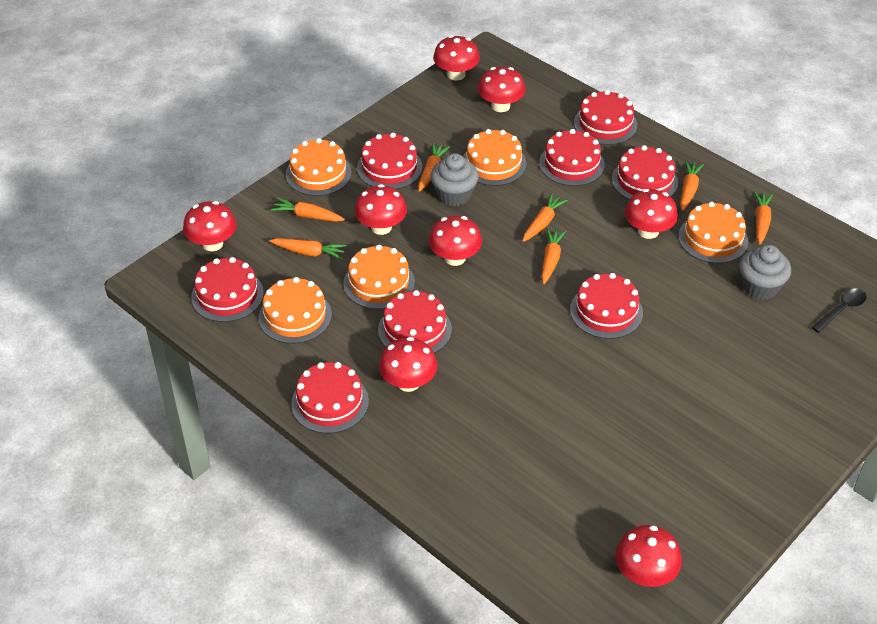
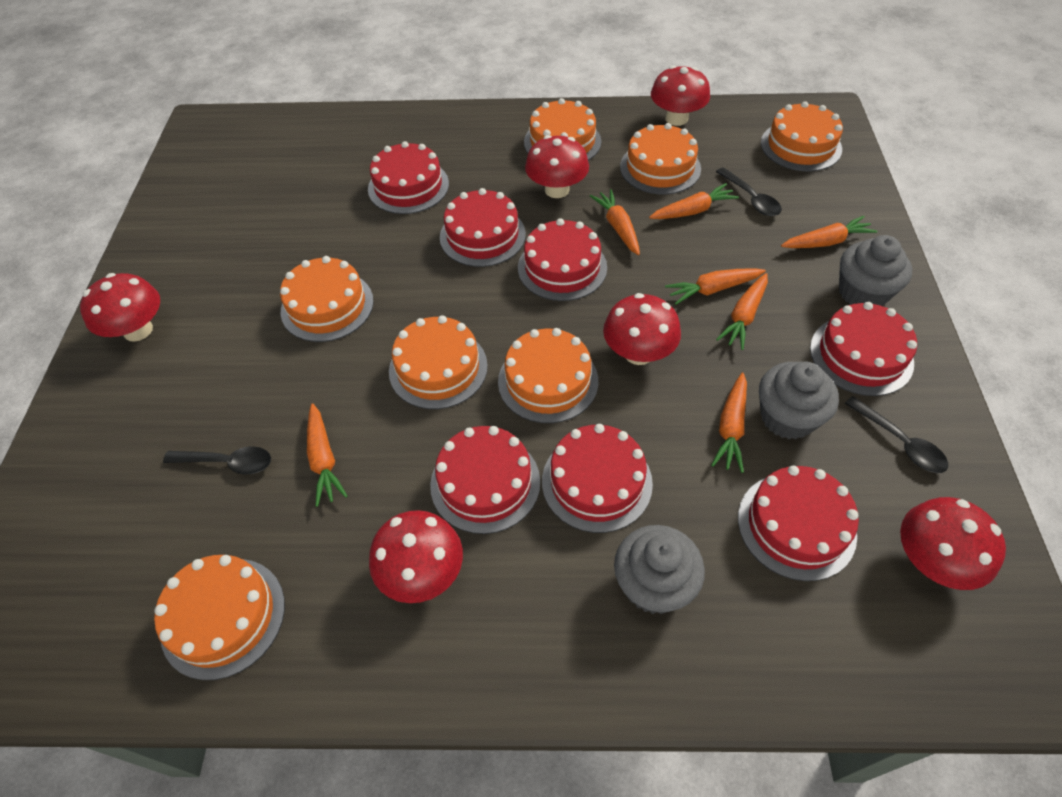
black spoon: 1 -> 3
grey cupcake: 2 -> 3
orange cake: 5 -> 7
red cake: 8 -> 7
red mushroom: 8 -> 6

